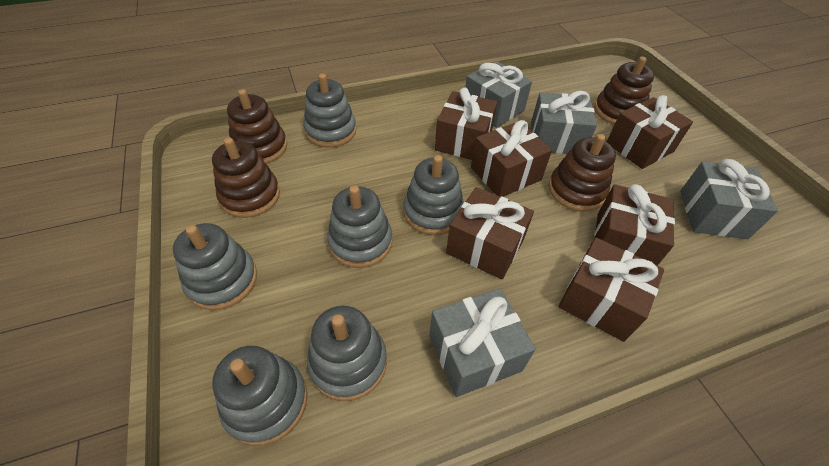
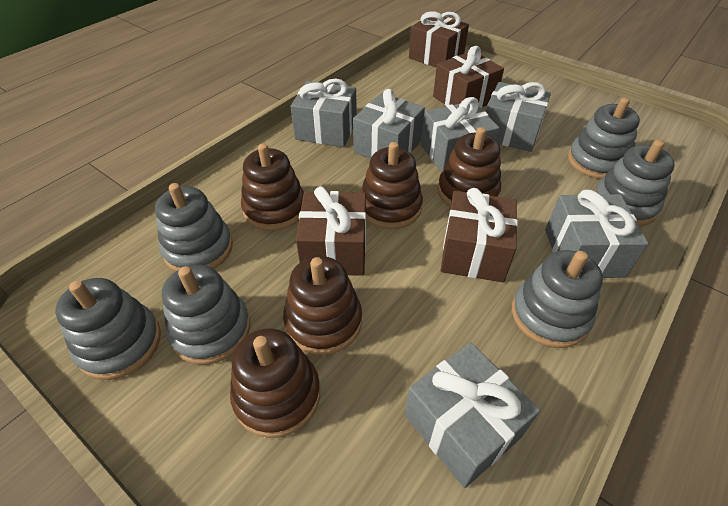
brown gift: 6 -> 4
brown stacking toy: 4 -> 5
grey gift: 4 -> 6

